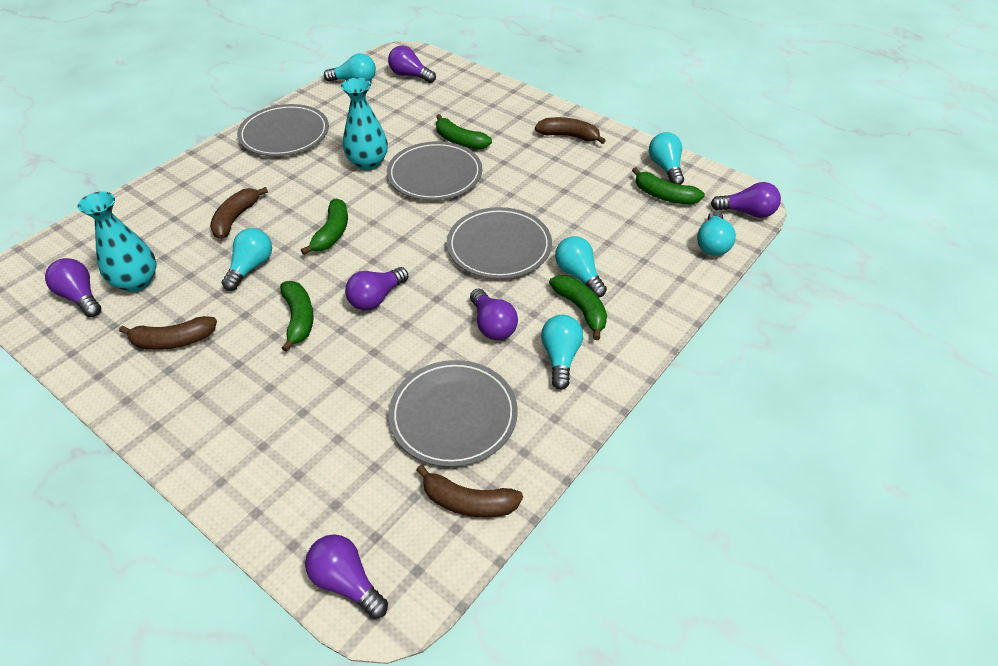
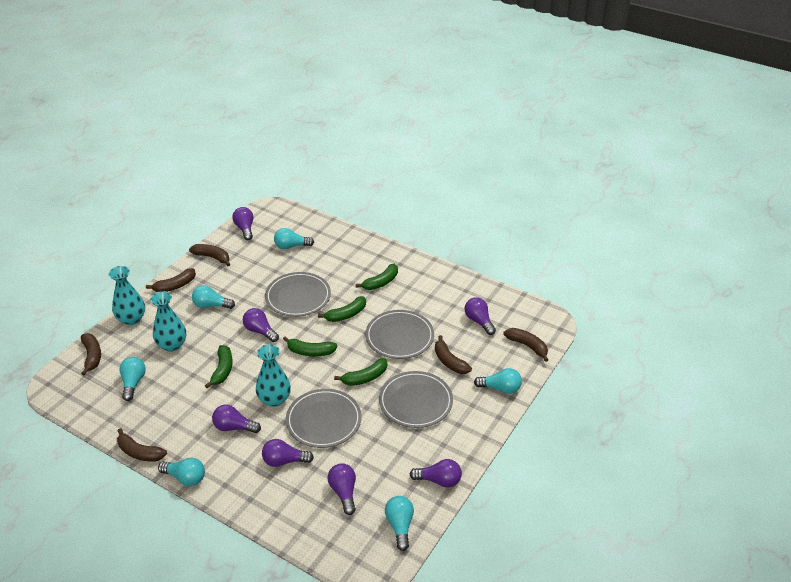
brown banana: 4 -> 6
purple light bulb: 6 -> 7
turquoise vase: 2 -> 3

